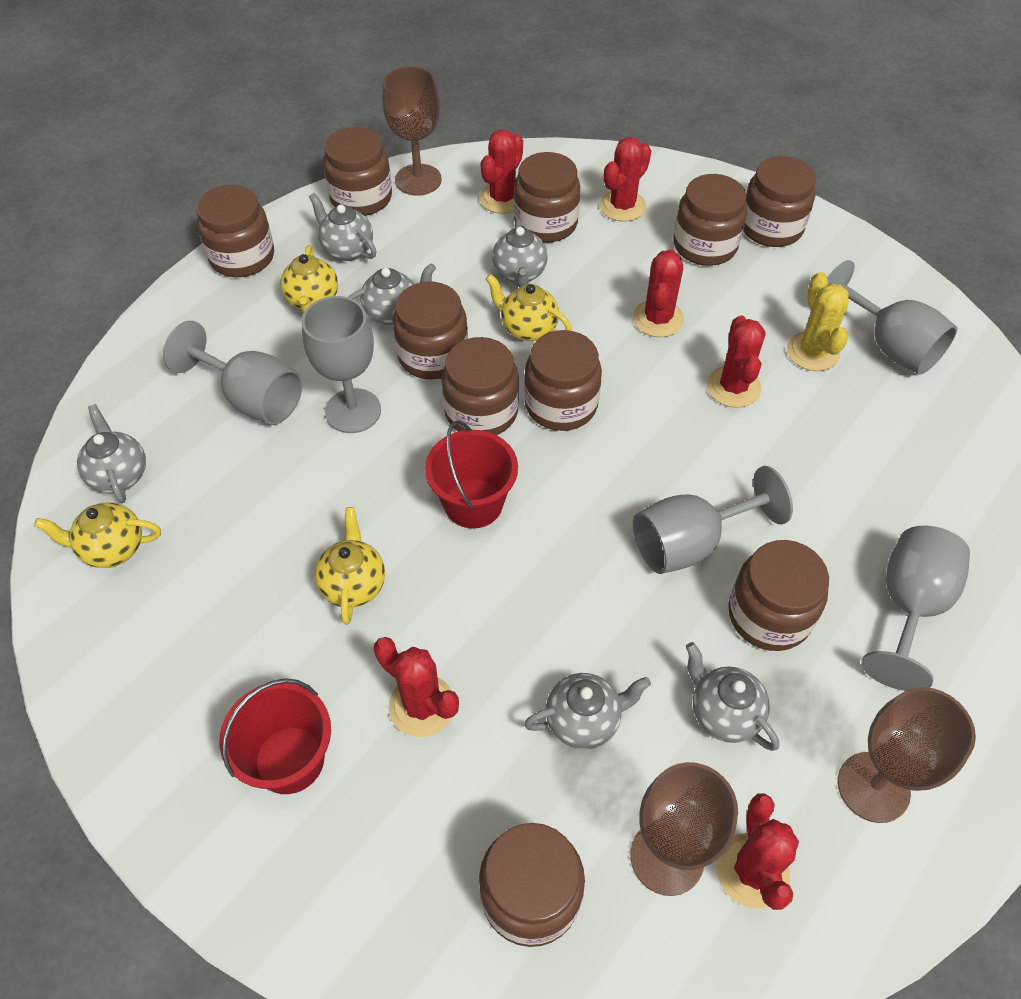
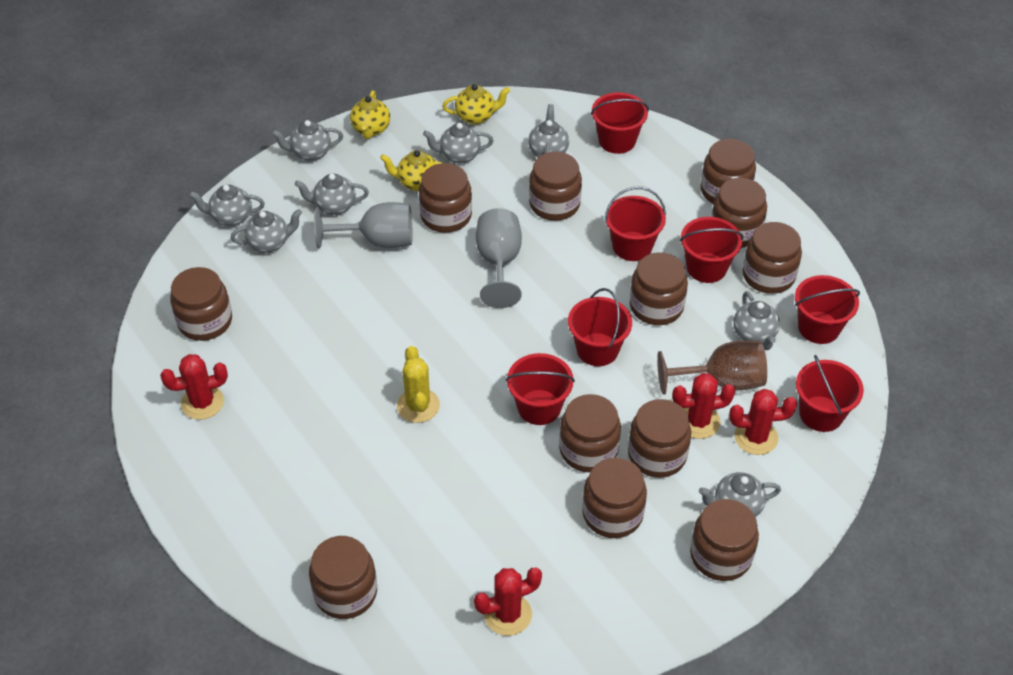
brown goblet: 3 -> 1
brown jar: 10 -> 12
grey goblet: 5 -> 2
grey teapot: 6 -> 8
red bucket: 2 -> 7
red cactus: 6 -> 4
yellow teapot: 4 -> 3

